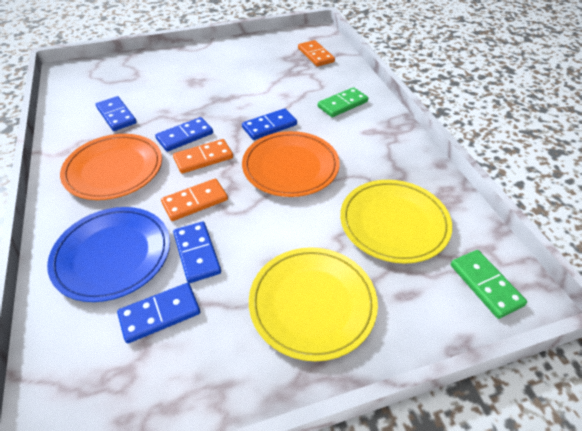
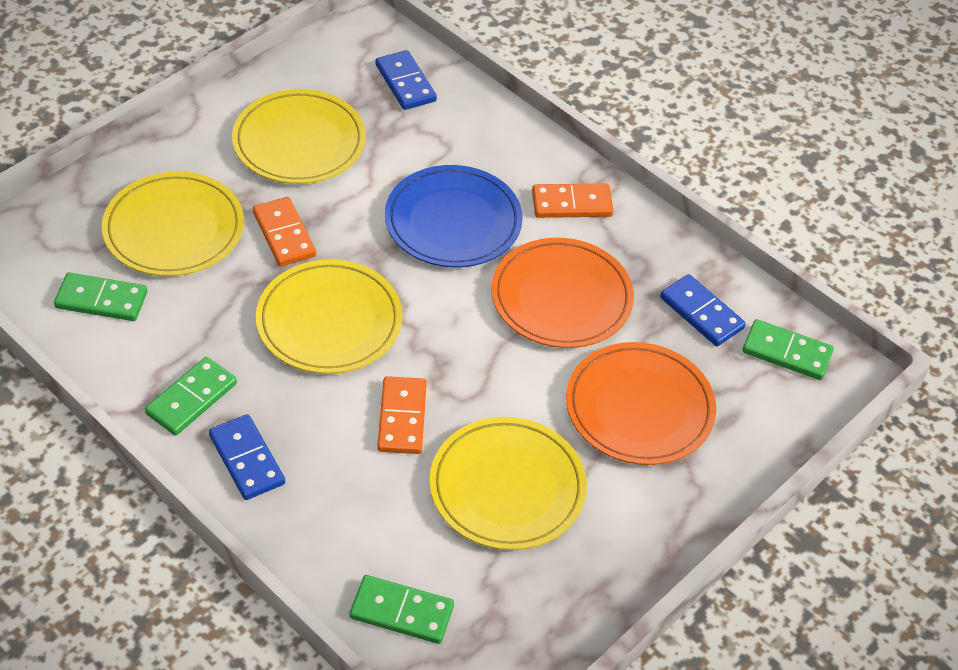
blue domino: 5 -> 3
green domino: 2 -> 4
yellow plate: 2 -> 4

